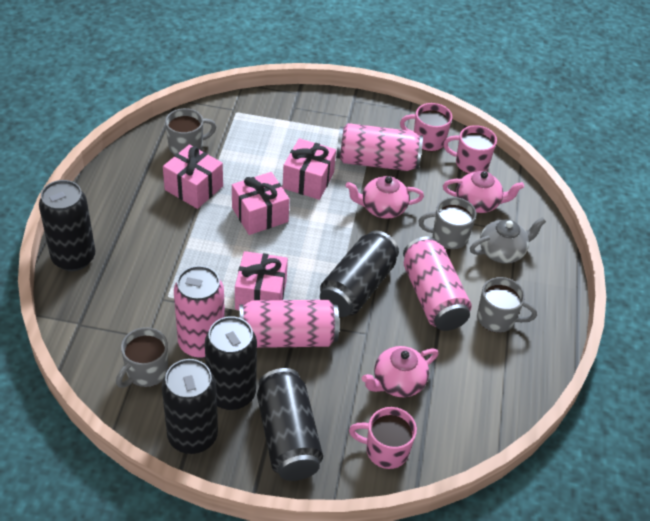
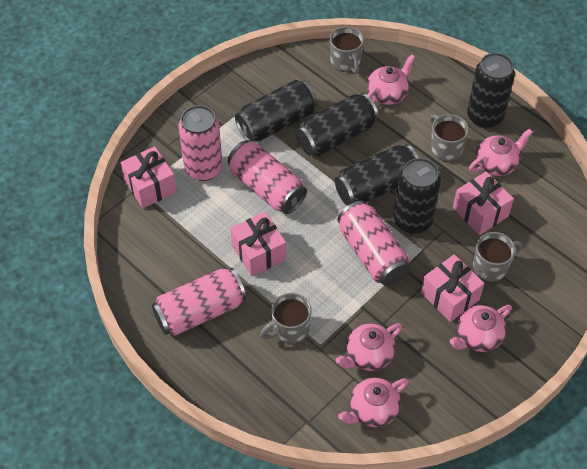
grey teapot: 1 -> 0
pink mug: 3 -> 0
pink teapot: 3 -> 5

